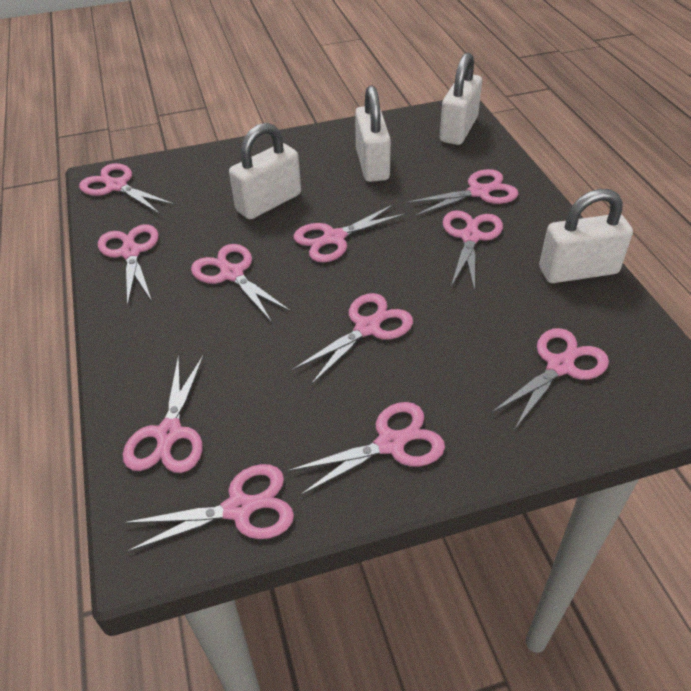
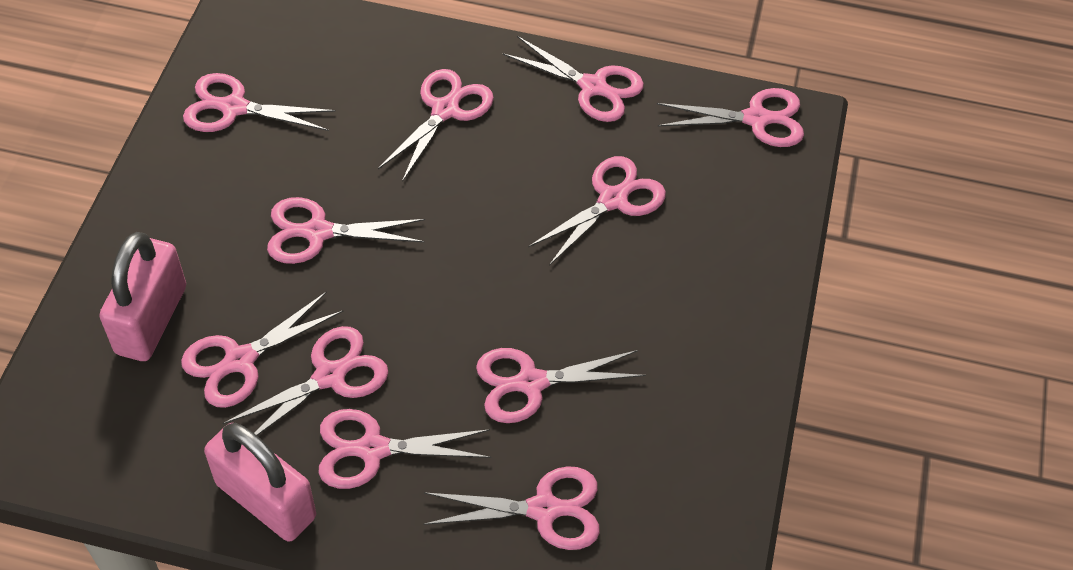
pink padlock: 0 -> 2
white padlock: 4 -> 0

